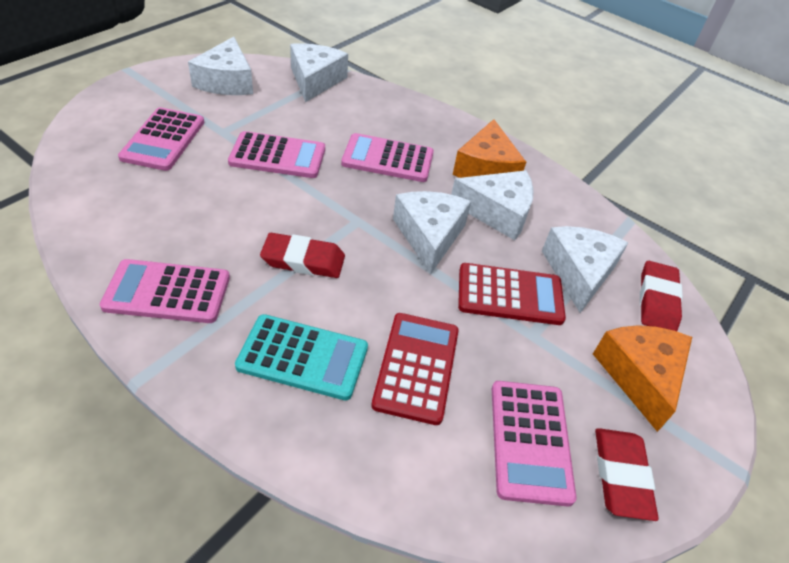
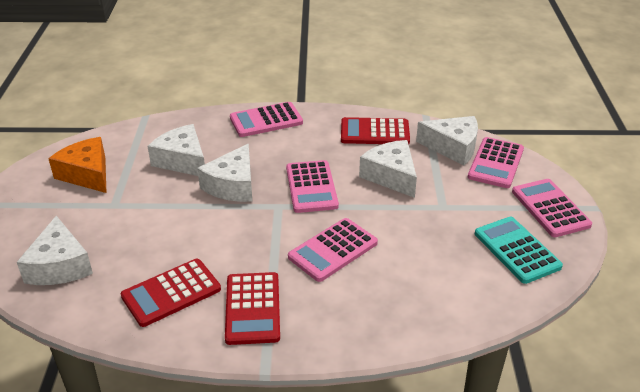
orange cheese: 2 -> 1
red calculator: 2 -> 3
red eraser: 3 -> 0

